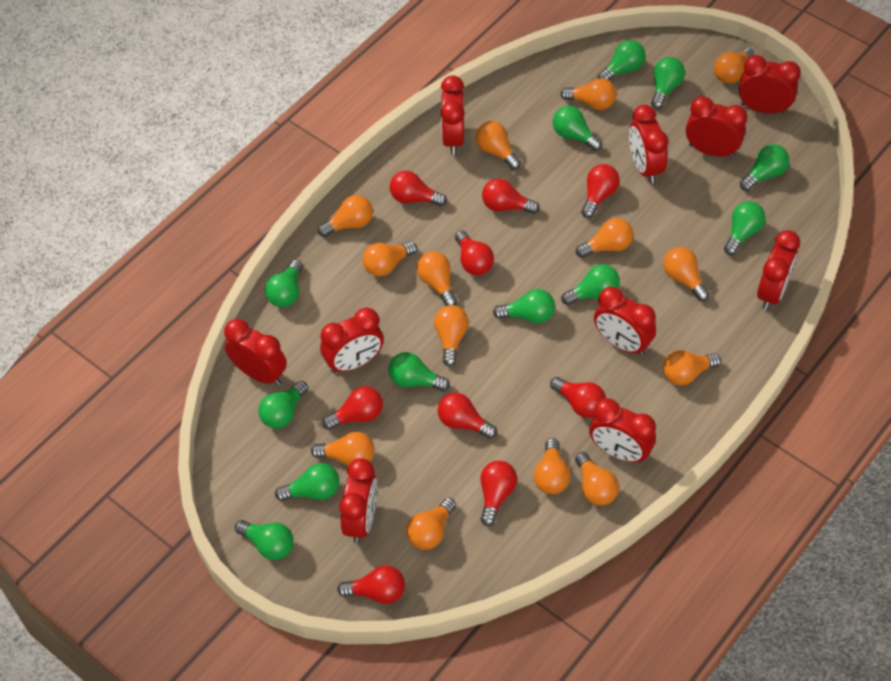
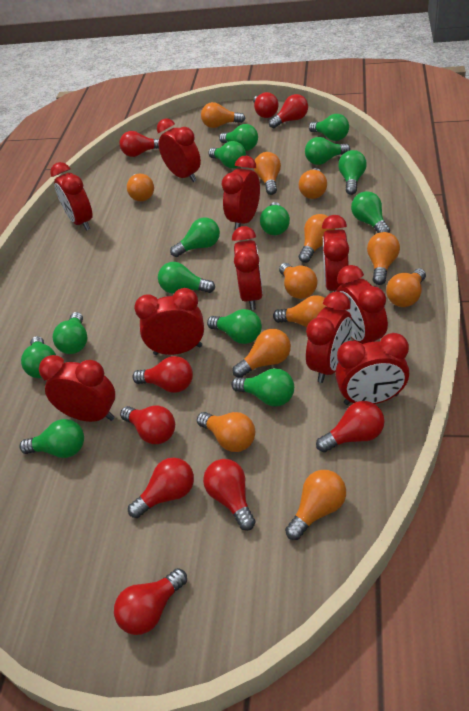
green light bulb: 12 -> 14
orange light bulb: 14 -> 12

